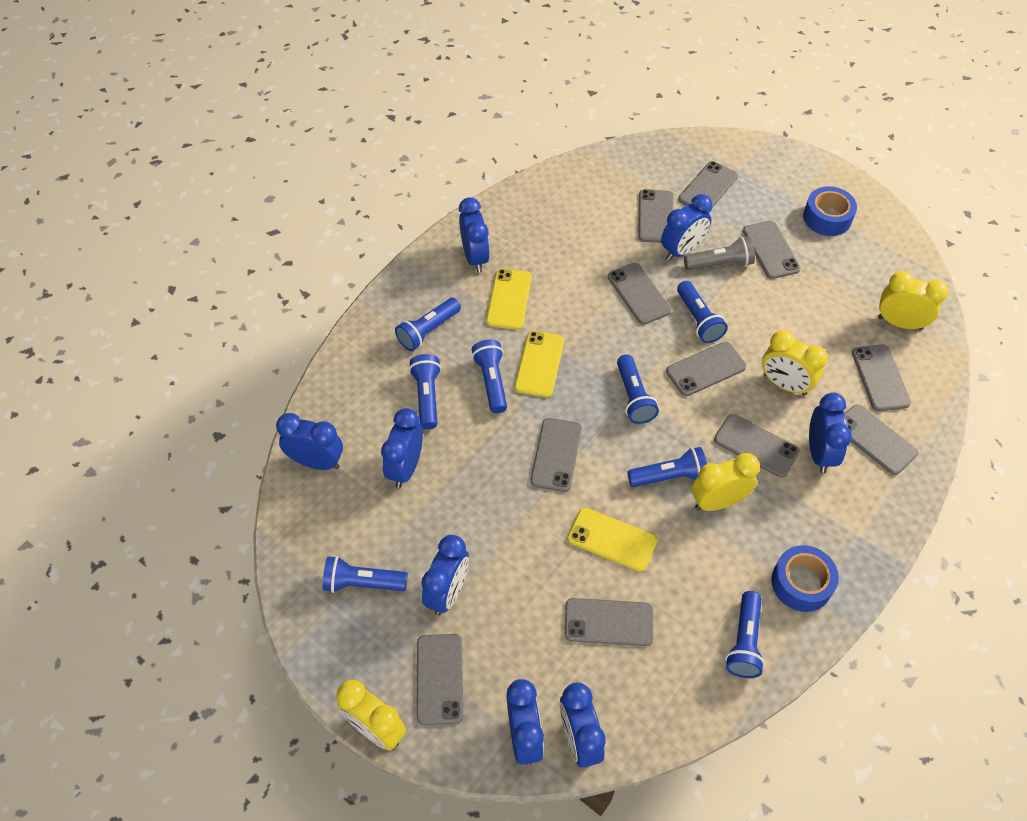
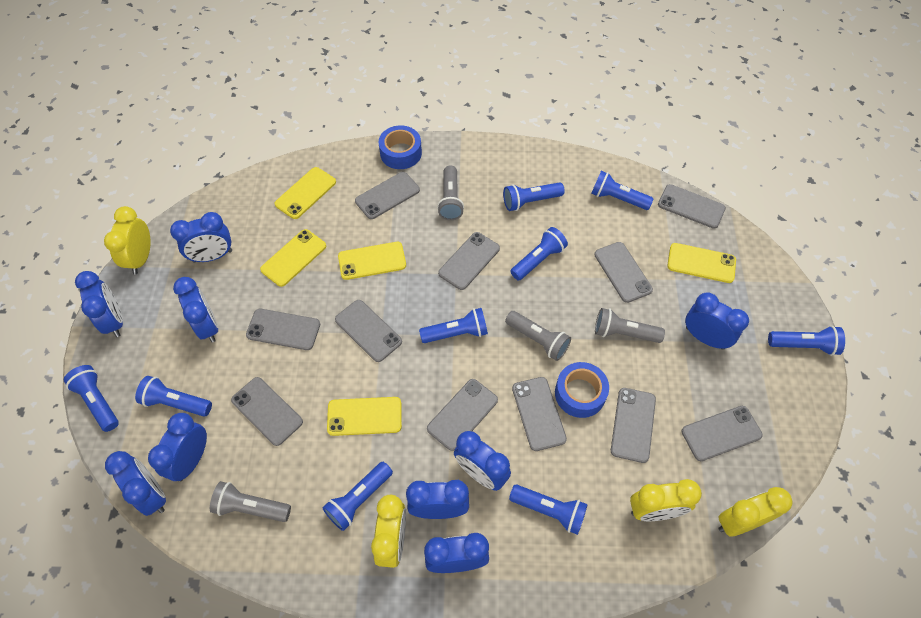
blue clock: 8 -> 9
blue flashlight: 8 -> 9
grey flashlight: 1 -> 4
yellow phone: 3 -> 5

